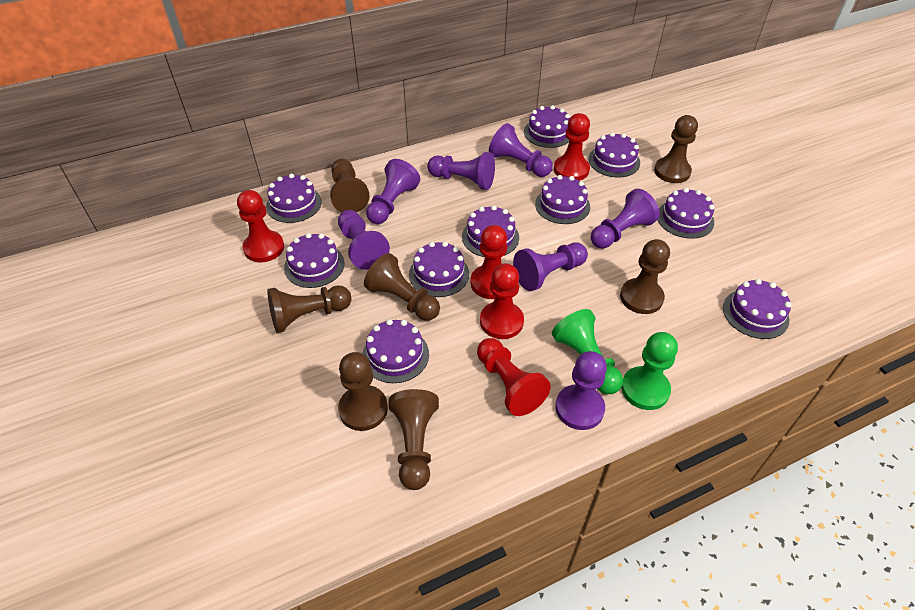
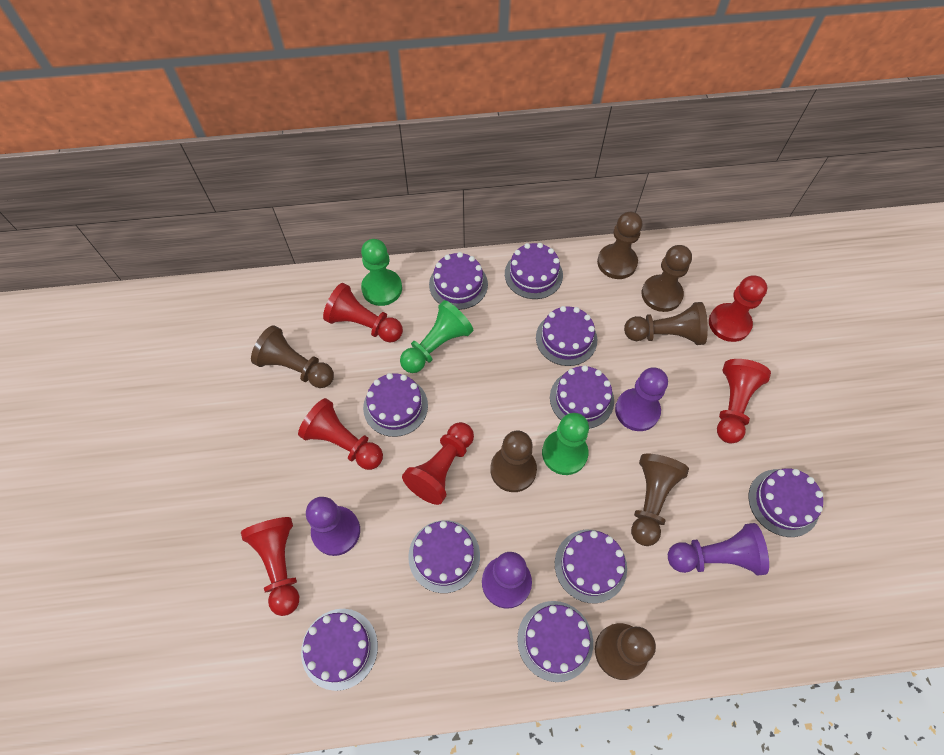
green pawn: 2 -> 3
purple pawn: 7 -> 4
red pawn: 5 -> 6

